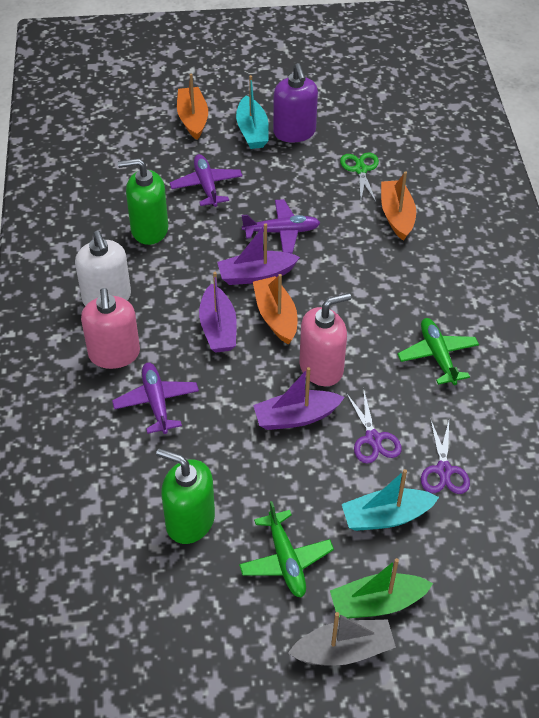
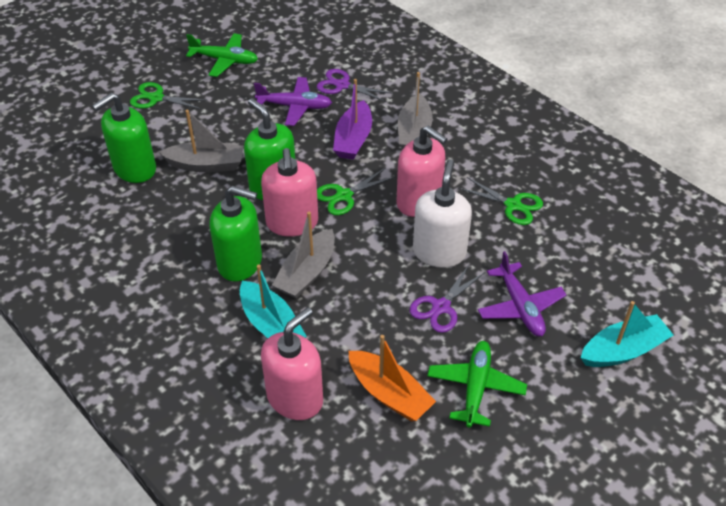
green boat: 1 -> 0
green scissors: 1 -> 3
green soap dispenser: 2 -> 3
grey boat: 1 -> 3
orange boat: 3 -> 1
pink soap dispenser: 2 -> 3
purple boat: 3 -> 1
purple plane: 3 -> 2
purple soap dispenser: 1 -> 0

